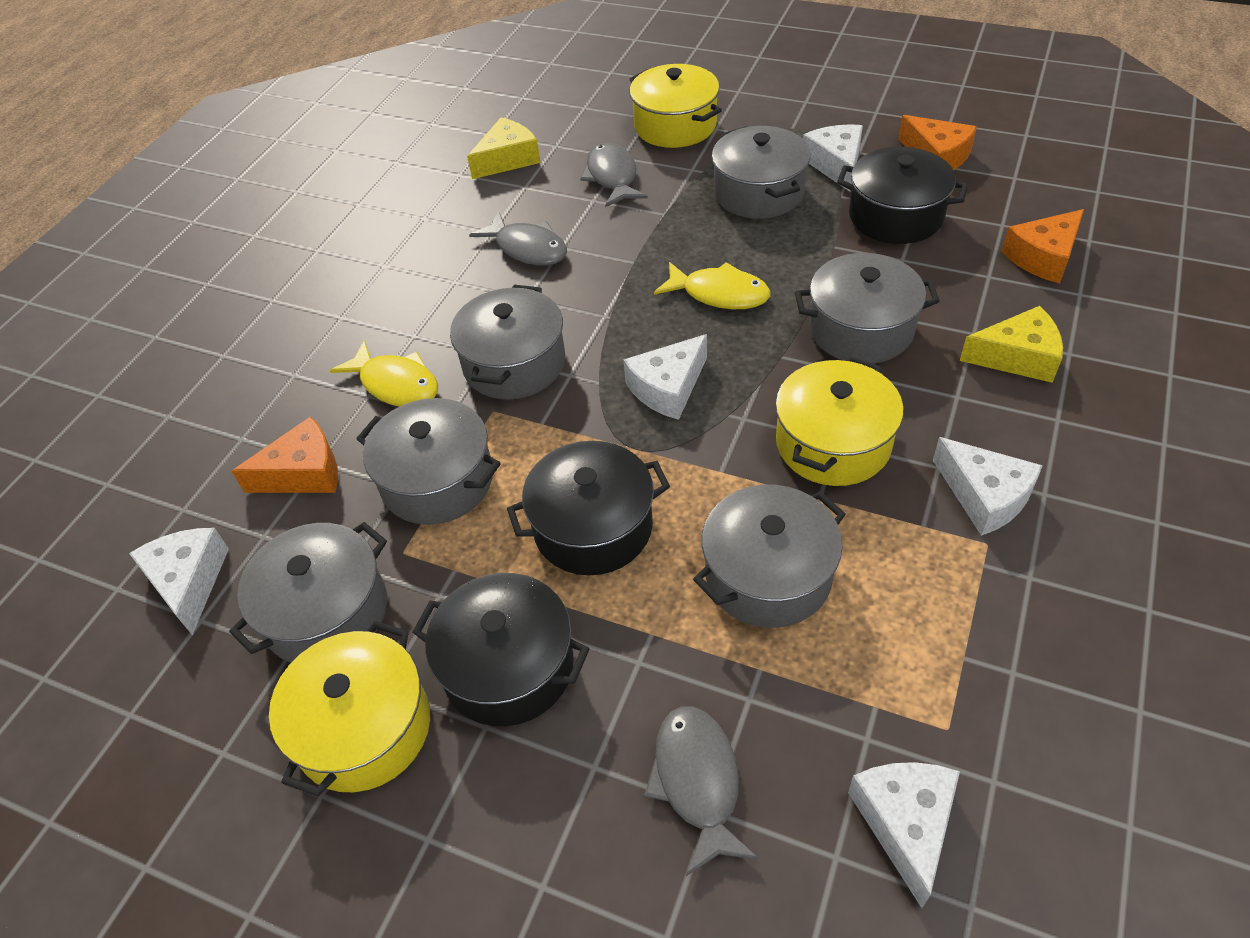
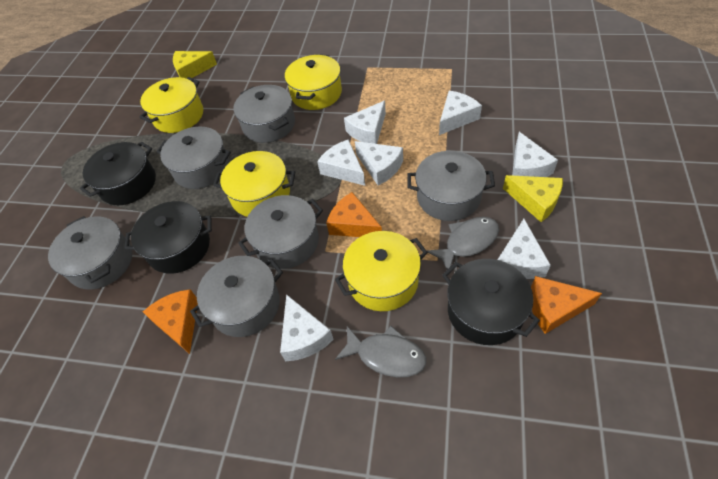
grey fish: 3 -> 2
white cheese: 5 -> 7
yellow fish: 2 -> 0
yellow pot: 3 -> 4

